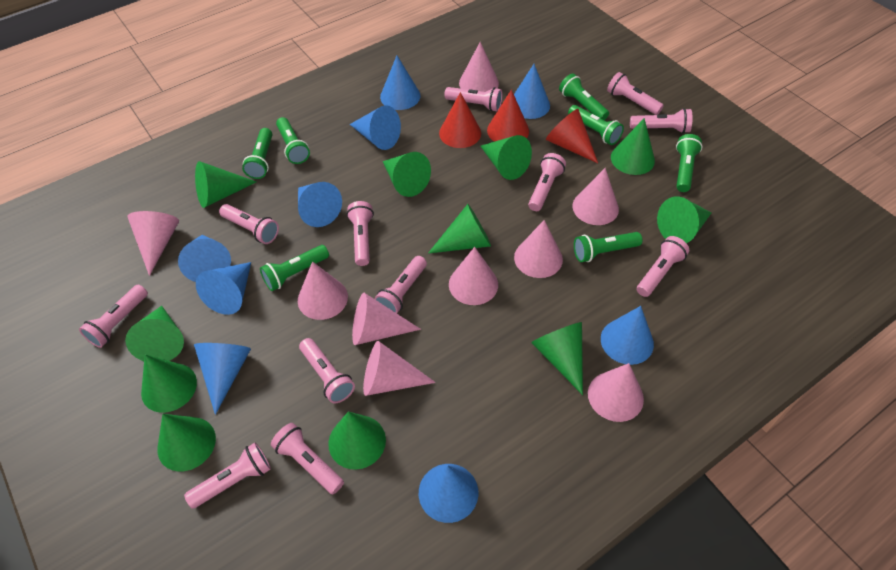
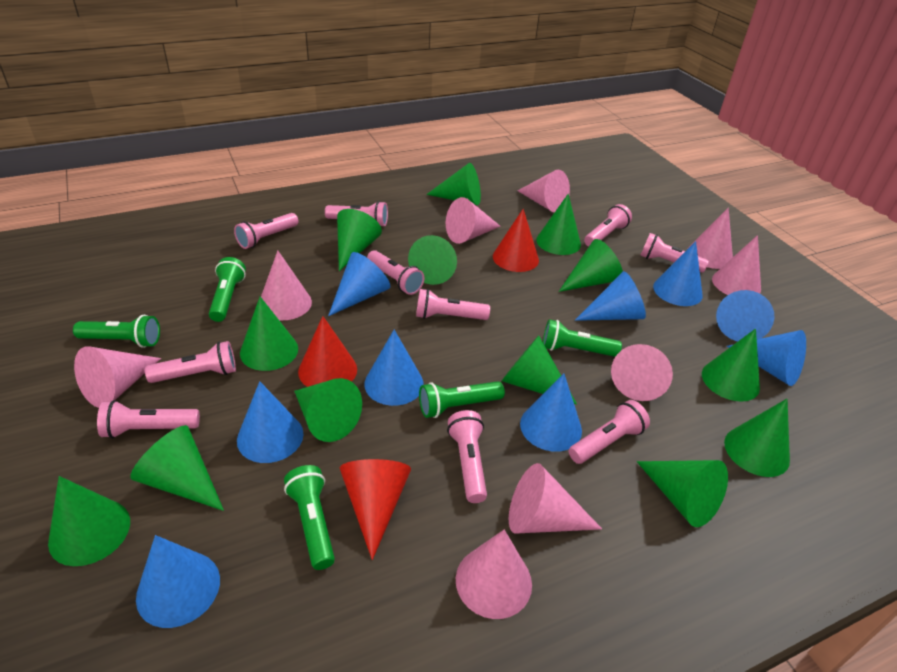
green cone: 11 -> 13
green flashlight: 7 -> 5
pink flashlight: 12 -> 10

